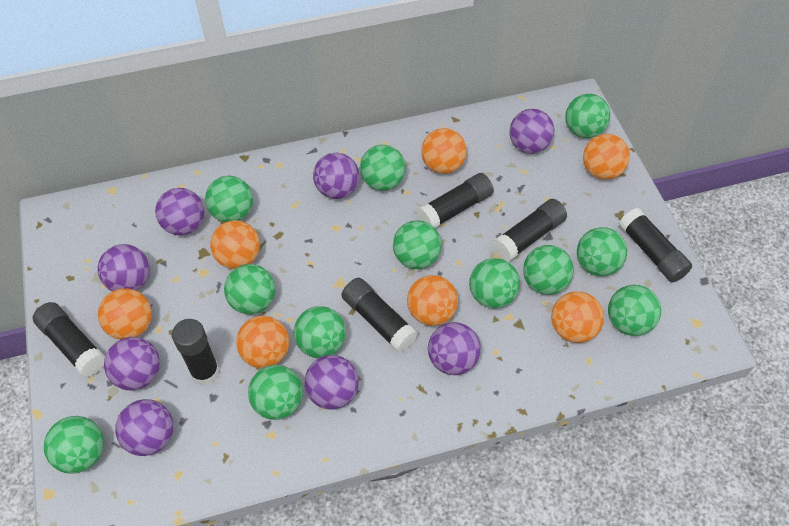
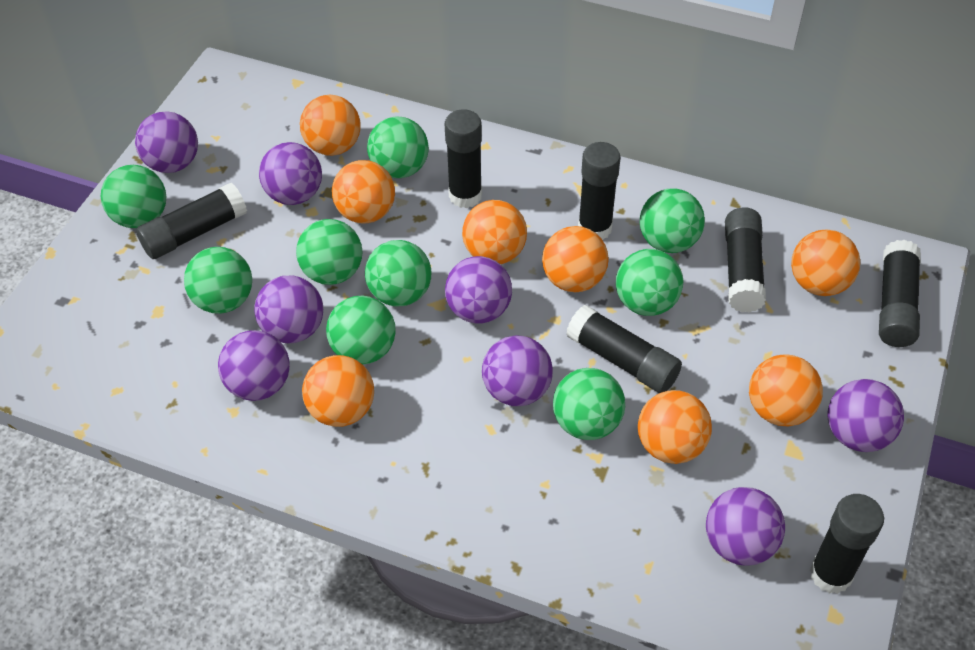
black glue stick: 6 -> 7
green ball: 12 -> 9
orange ball: 7 -> 8

